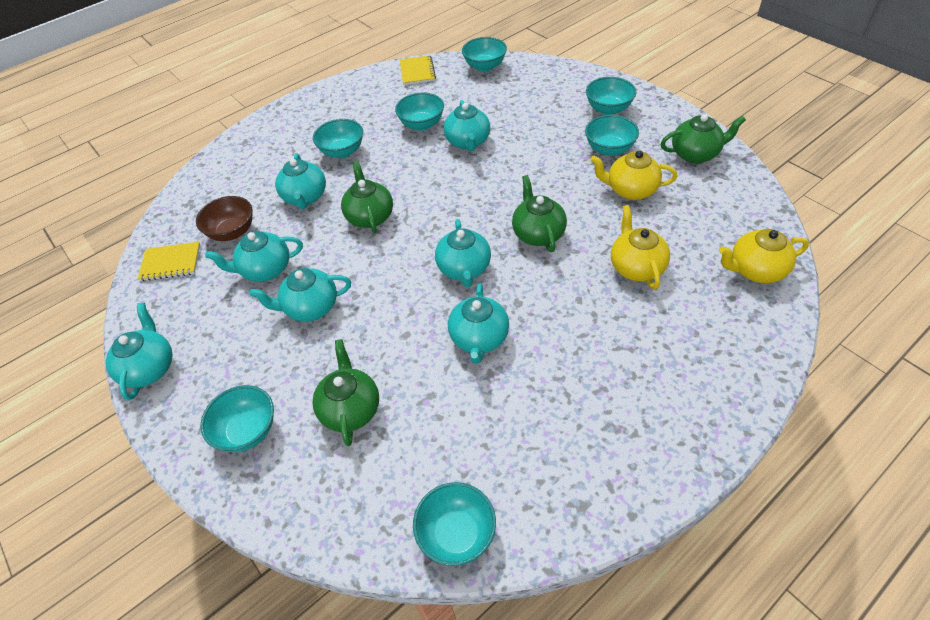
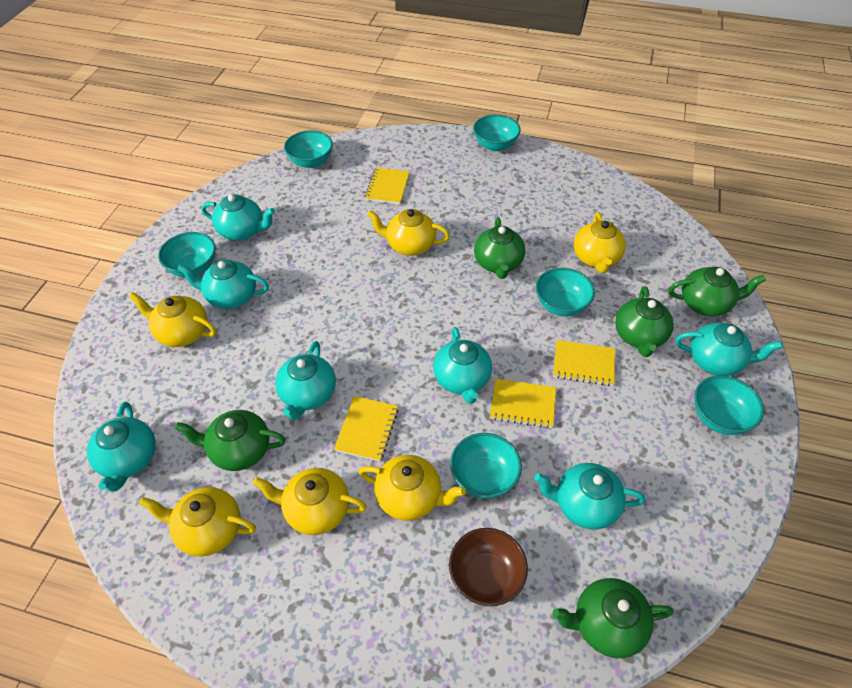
green teapot: 4 -> 5
turquoise bowl: 7 -> 6
yellow notebook: 2 -> 4
yellow teapot: 3 -> 6

